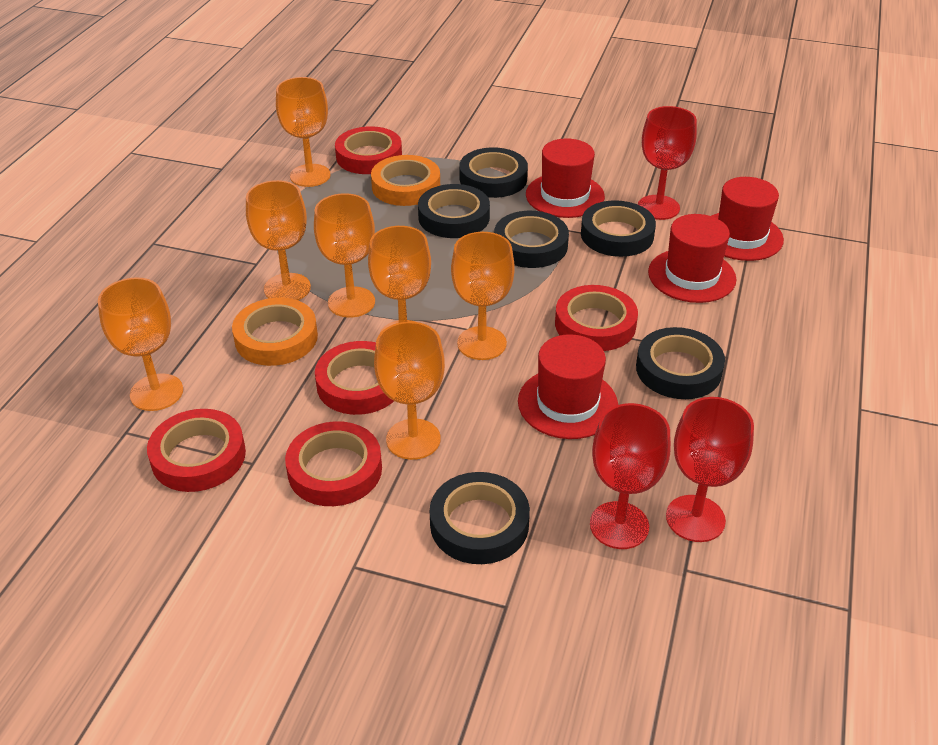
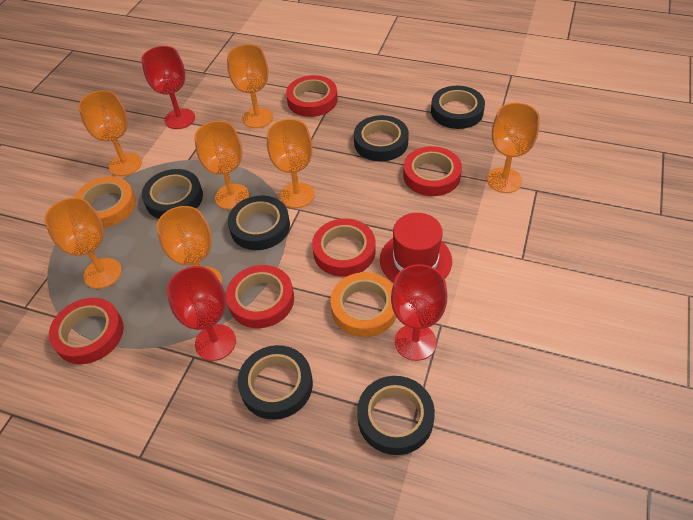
red hat: 4 -> 1

